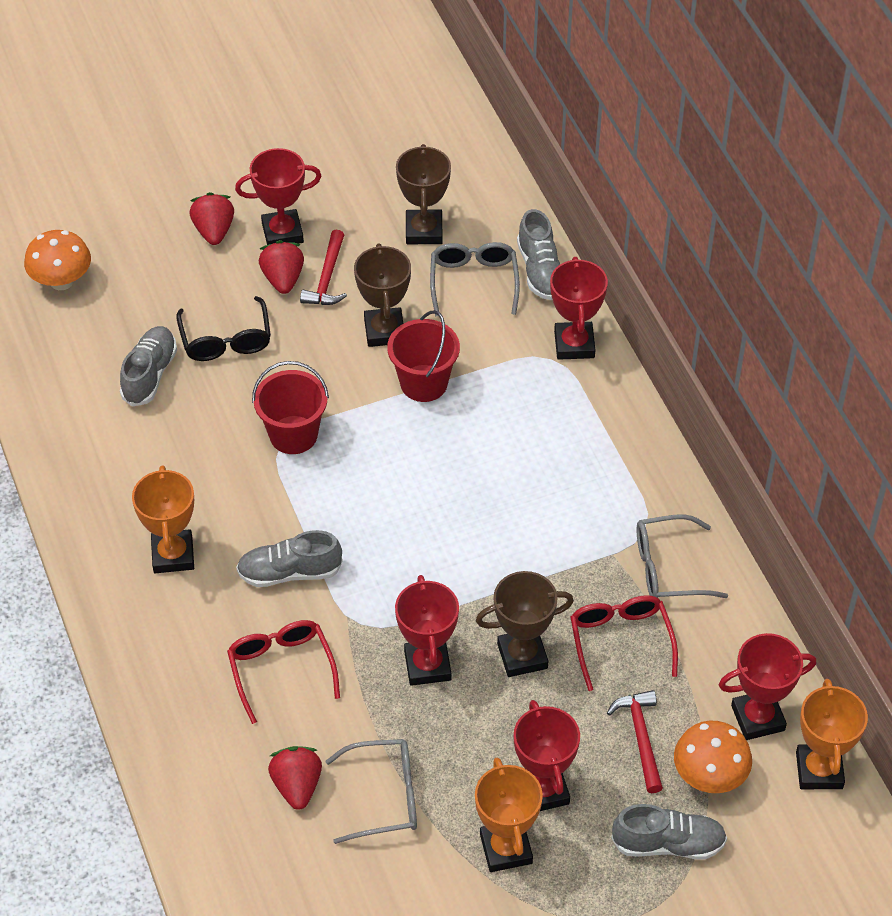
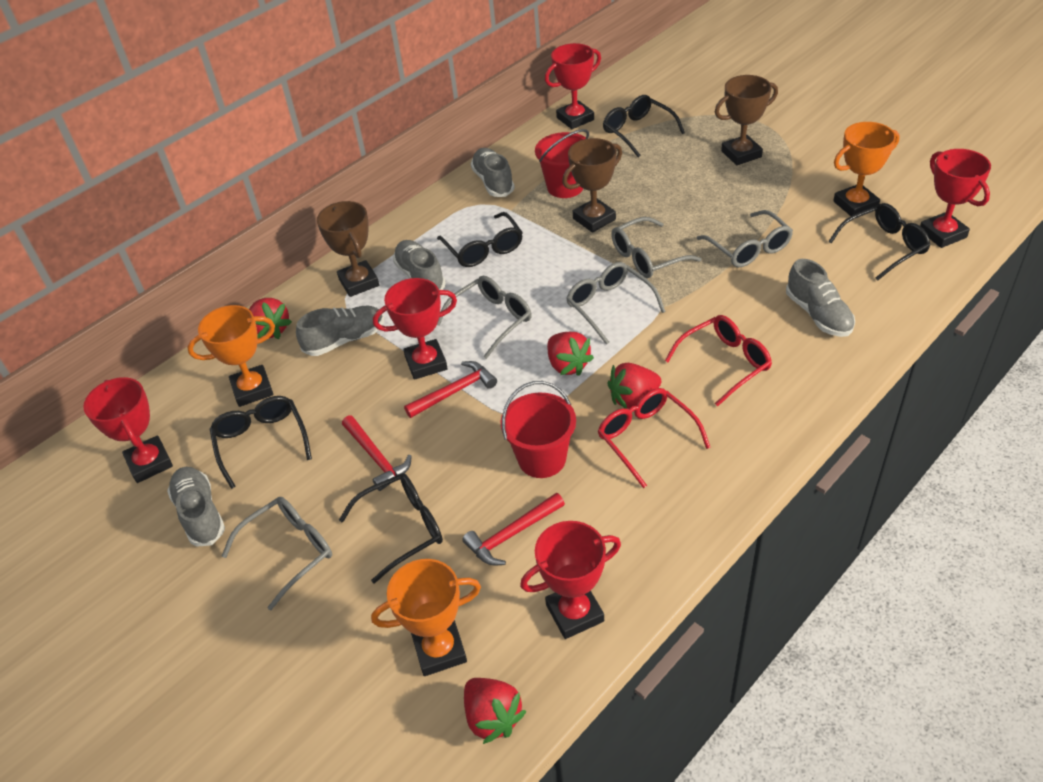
black glasses: 1 -> 5
grey glasses: 3 -> 5
grey shoe: 4 -> 5
orange mushroom: 2 -> 0
red hammer: 2 -> 3
red strawberry: 3 -> 4

